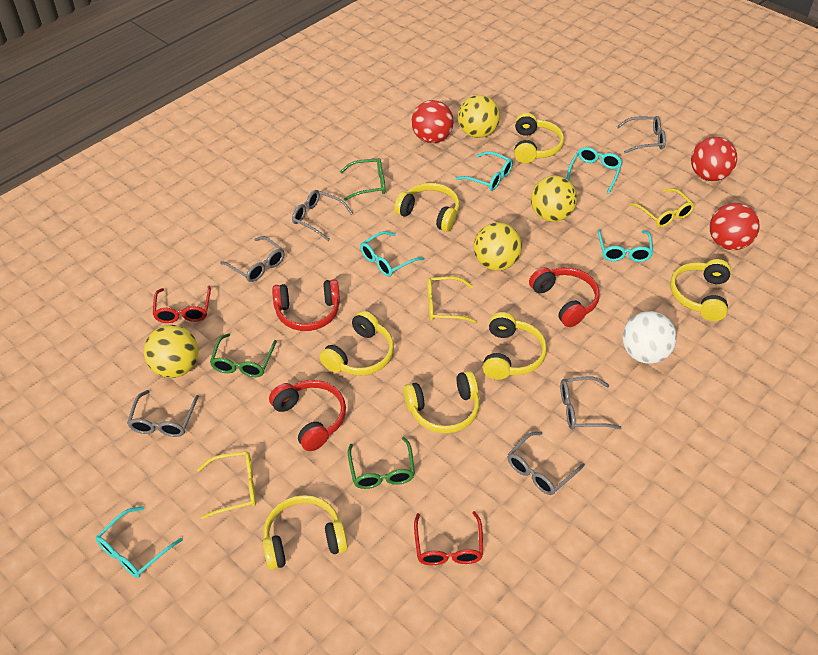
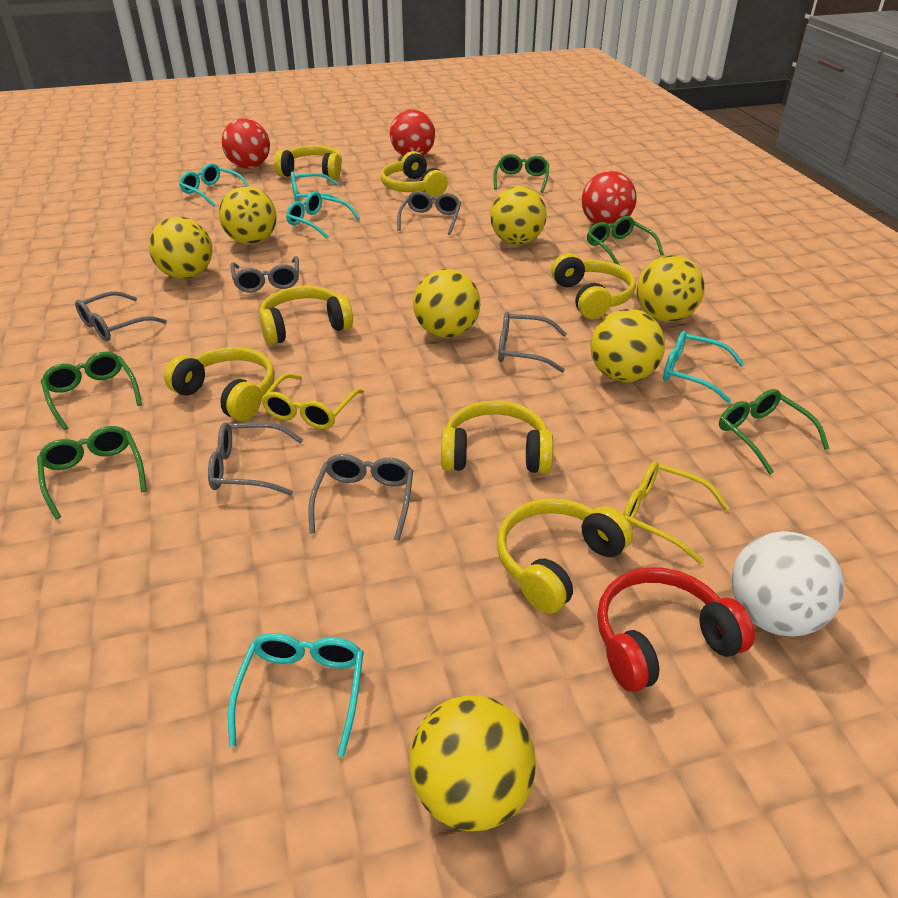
green glasses: 3 -> 5
red glasses: 2 -> 0
red headphones: 3 -> 1
yellow ball: 4 -> 7
yellow glasses: 3 -> 2

